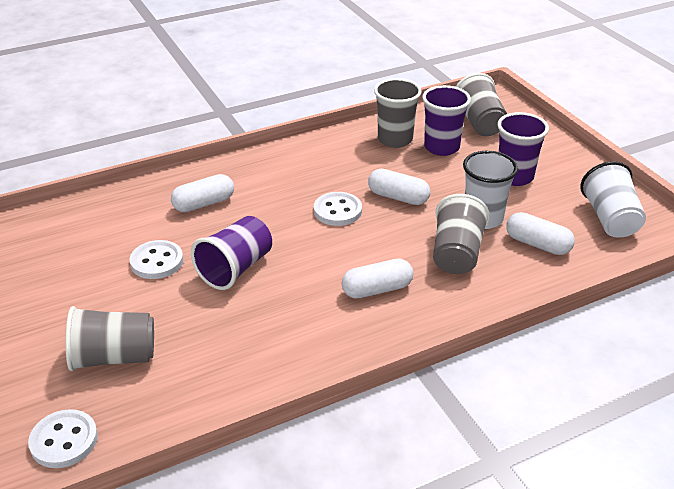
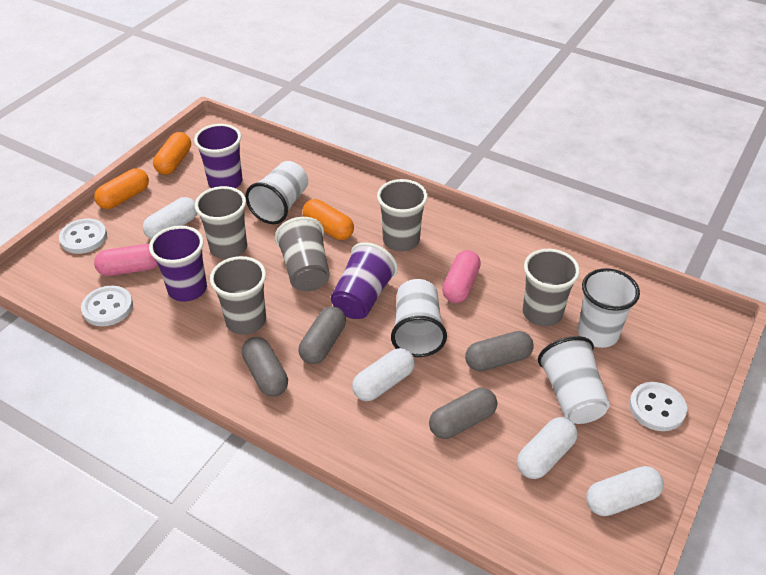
grey capsule: 0 -> 4
grey cup: 4 -> 5
orange capsule: 0 -> 3
pink capsule: 0 -> 2
white cup: 2 -> 4

